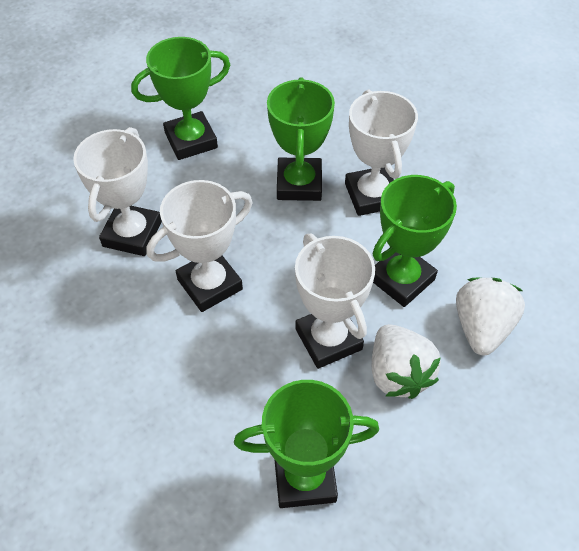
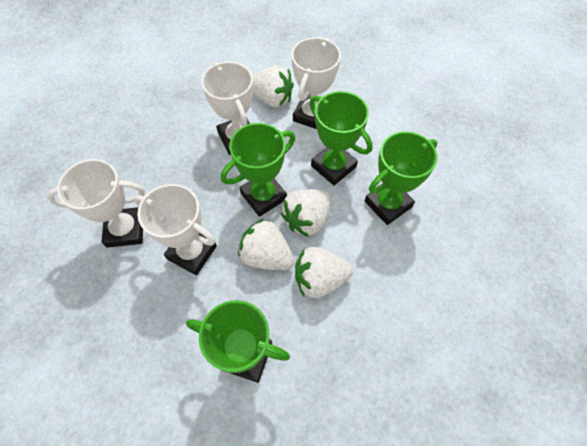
white strawberry: 2 -> 4

